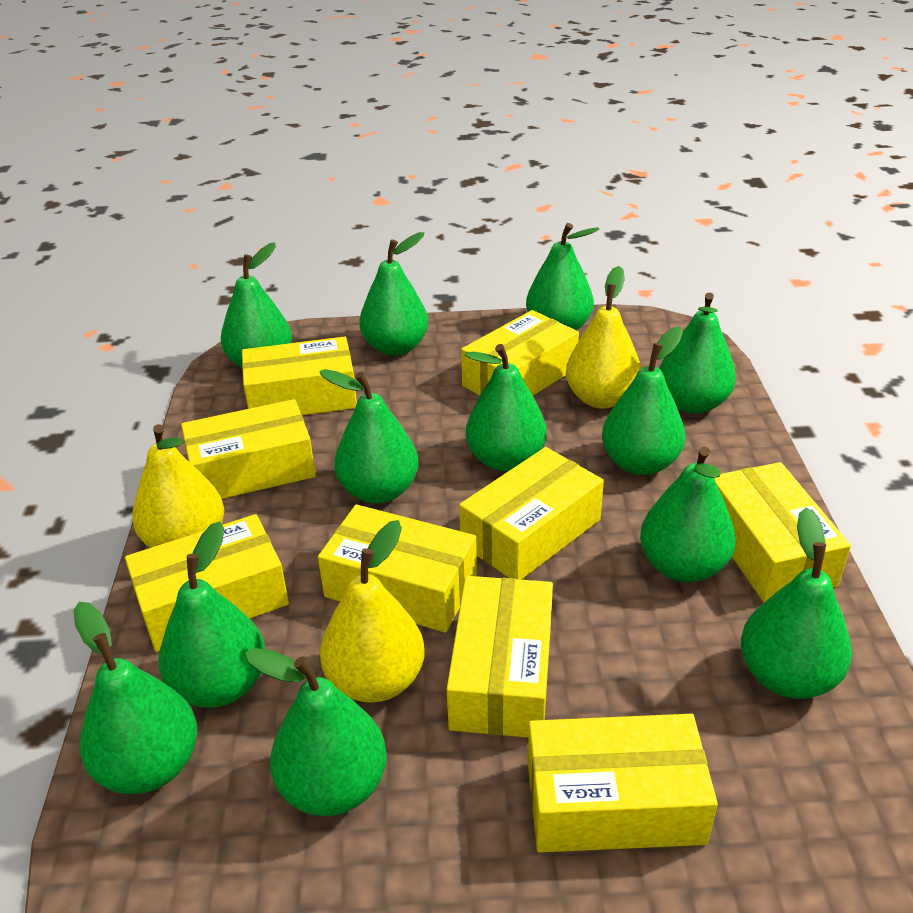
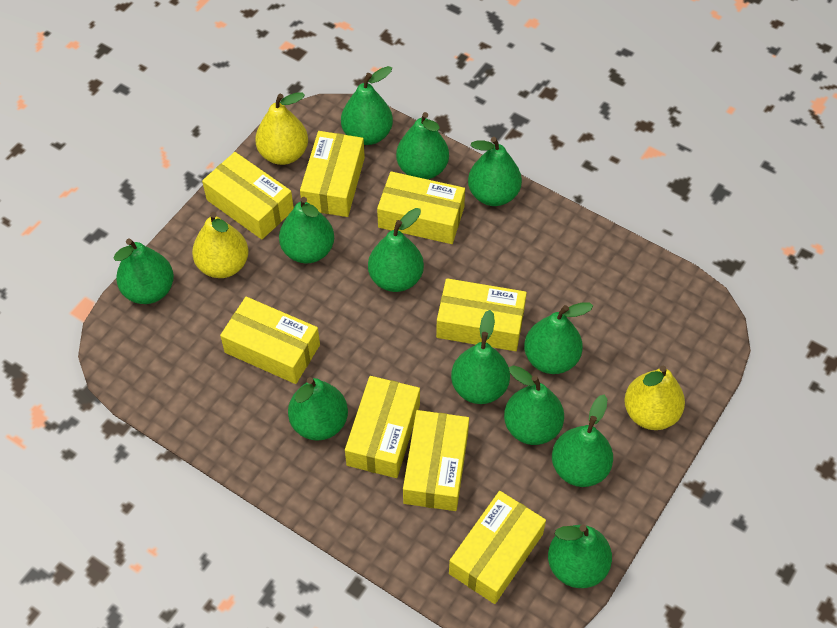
yellow box: 9 -> 8

